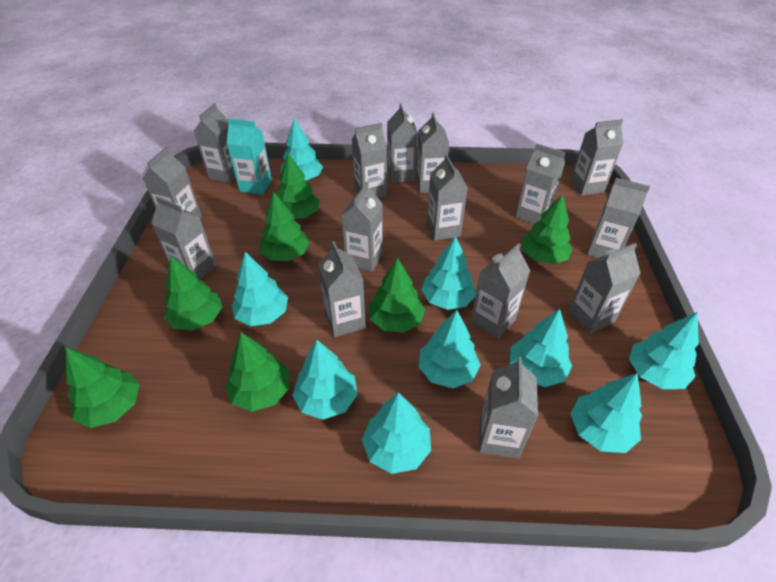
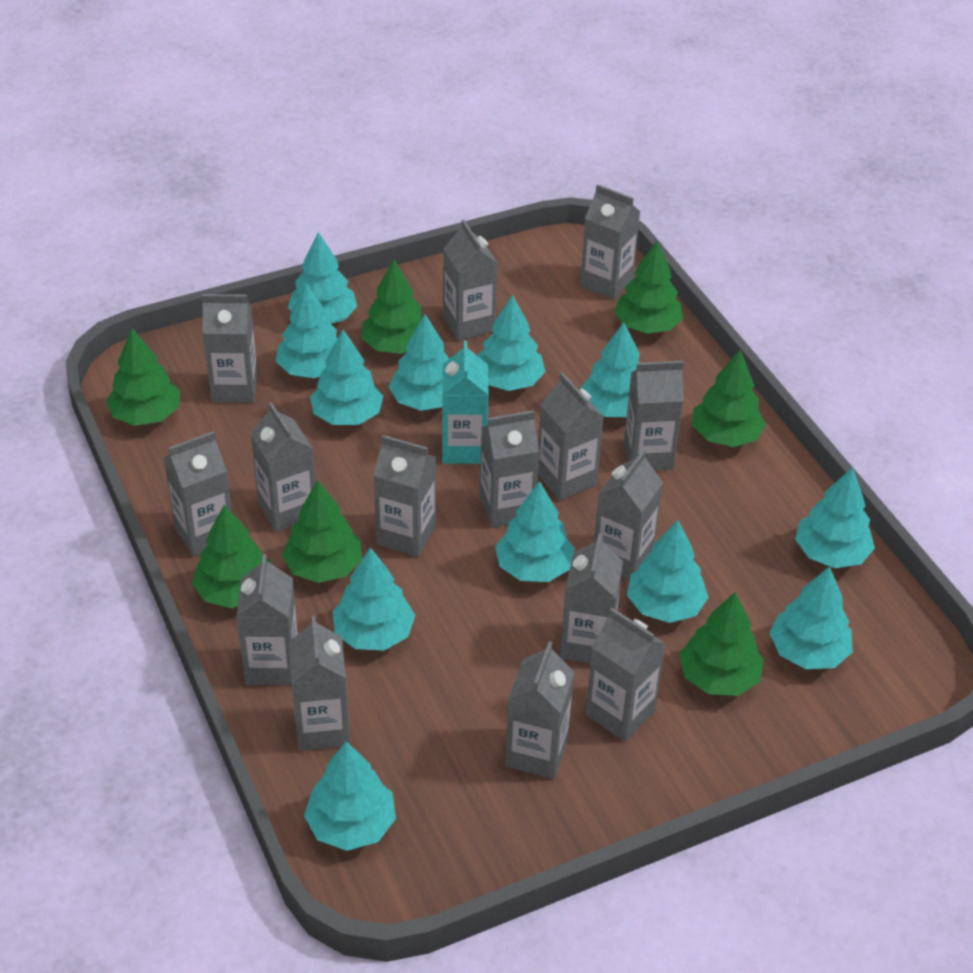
turquoise tree: 9 -> 12

